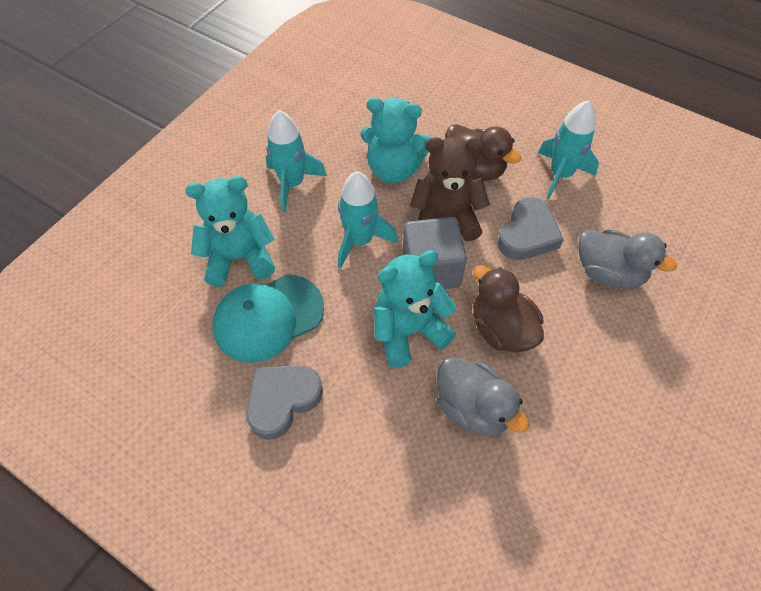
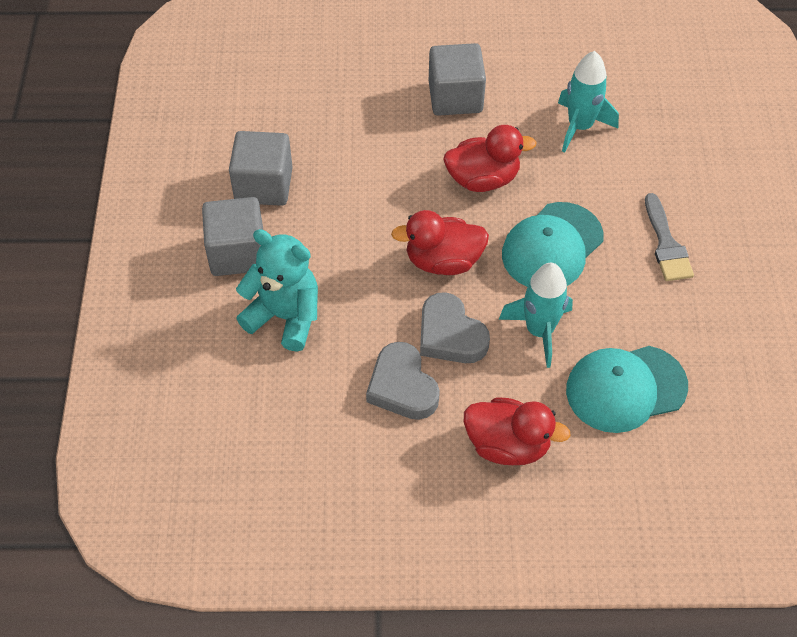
brown duck: 2 -> 0
brown teddy bear: 1 -> 0
grey brush: 0 -> 1
grey cube: 1 -> 3
grey duck: 2 -> 0
red duck: 0 -> 3
turquoise cap: 1 -> 2
turquoise rocket: 3 -> 2
turquoise teddy bear: 3 -> 1

